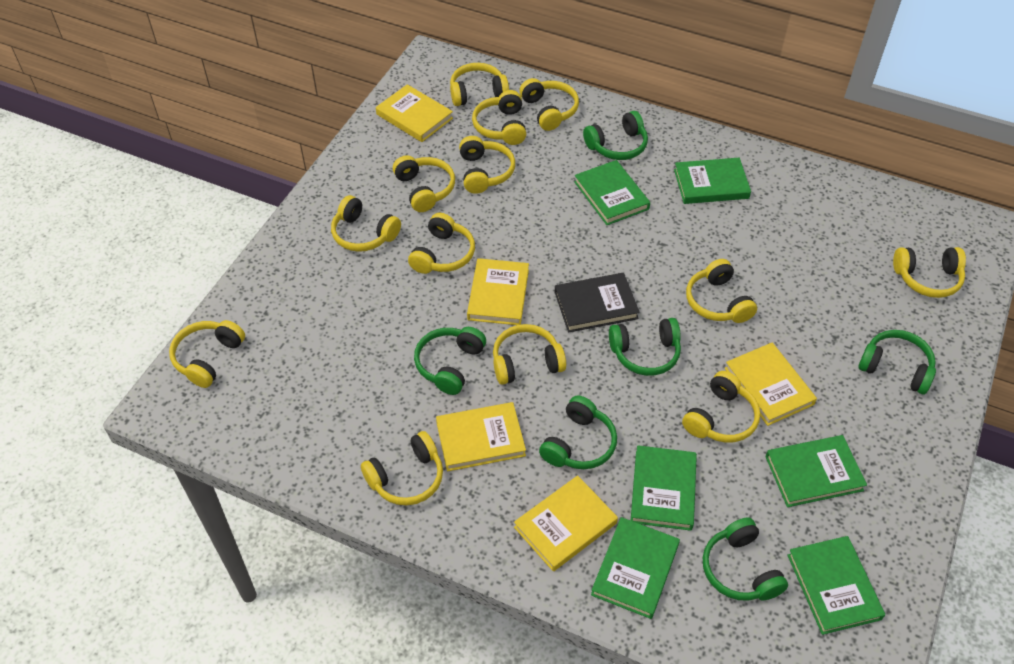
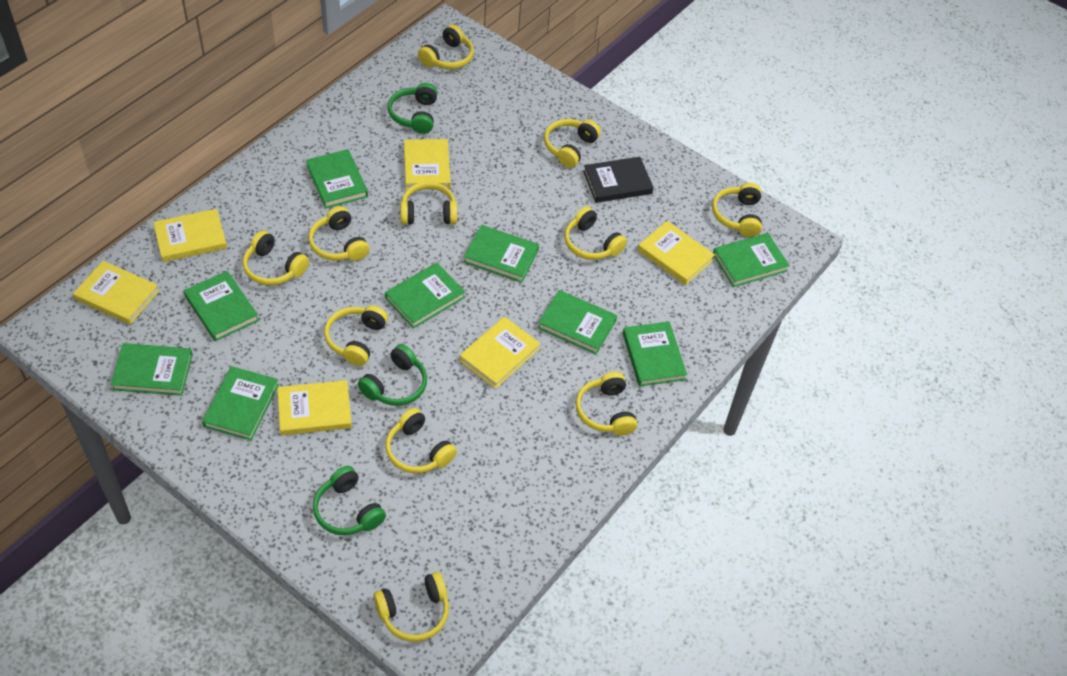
green book: 6 -> 9
green headphones: 6 -> 3
yellow book: 5 -> 6
yellow headphones: 13 -> 11

